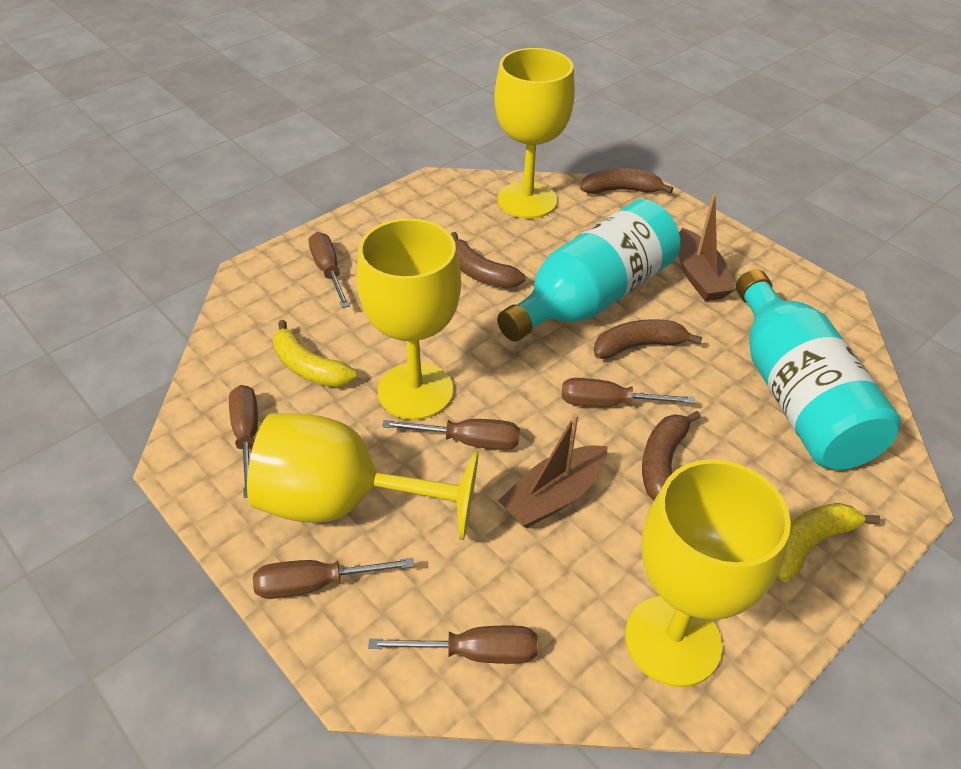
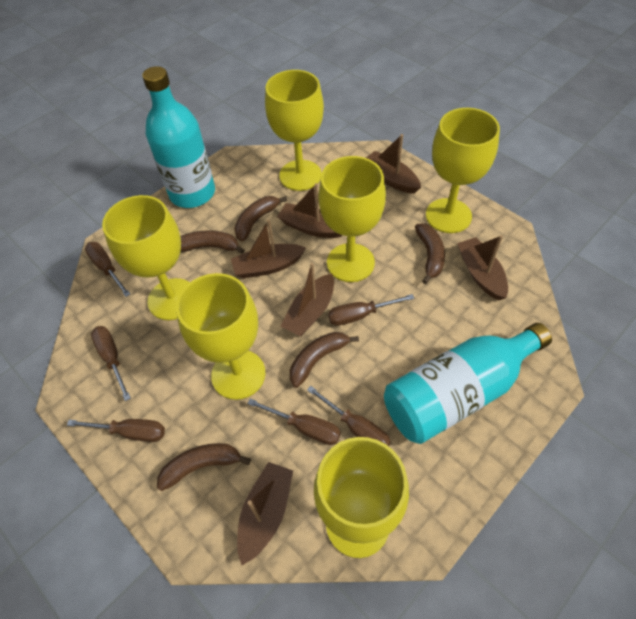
brown banana: 4 -> 5
brown boat: 2 -> 6
yellow banana: 2 -> 0
yellow goblet: 4 -> 6

